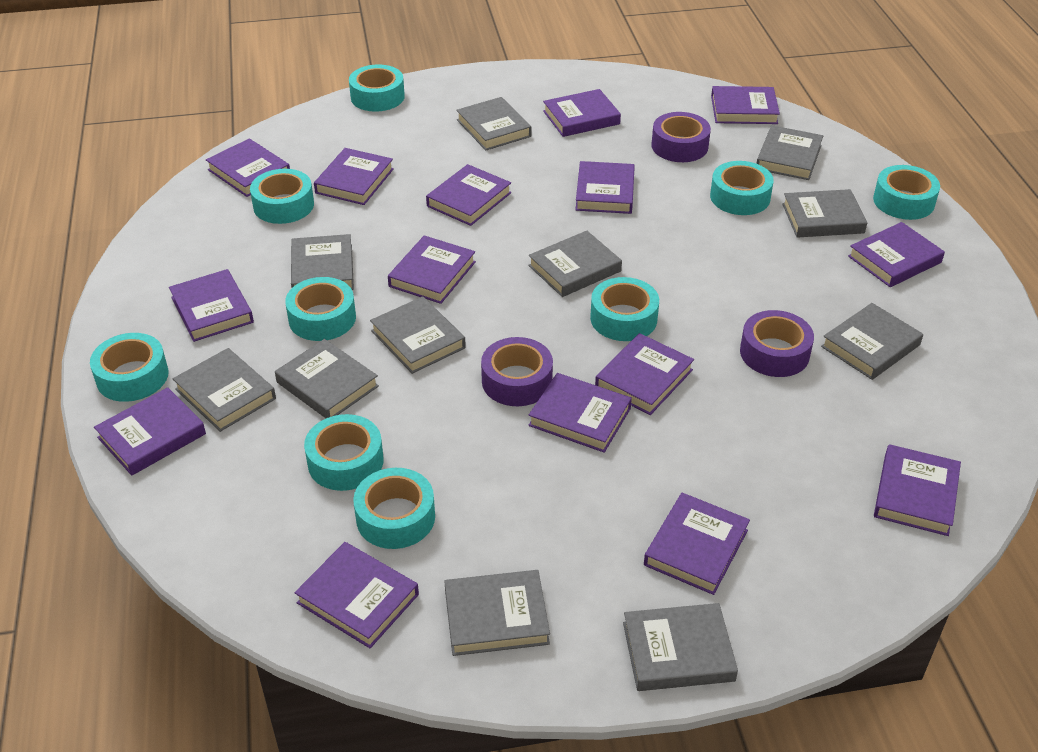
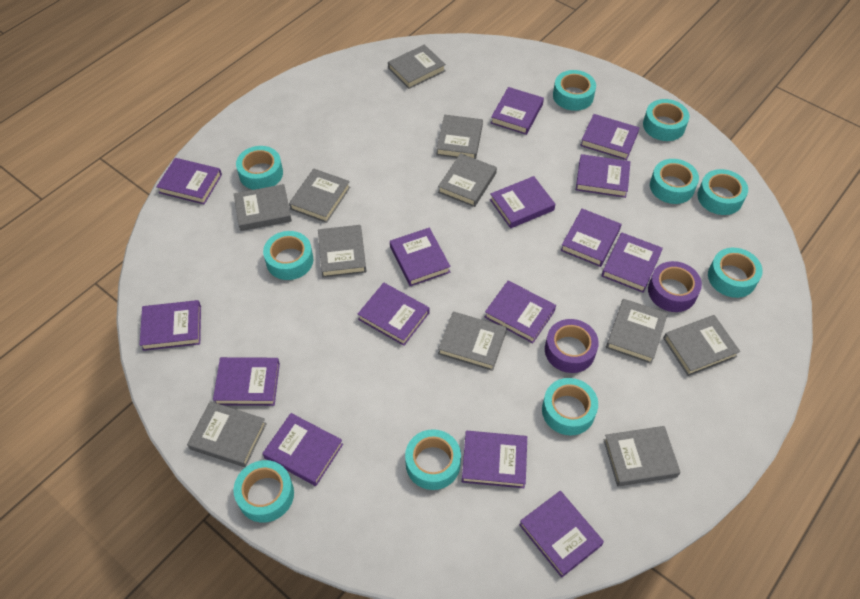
purple tape: 3 -> 2
turquoise tape: 9 -> 10

